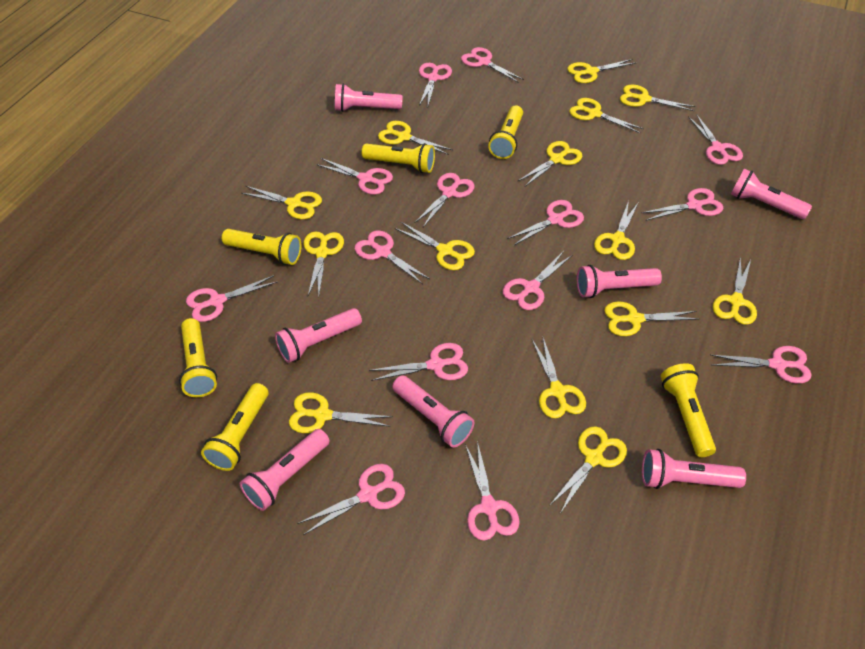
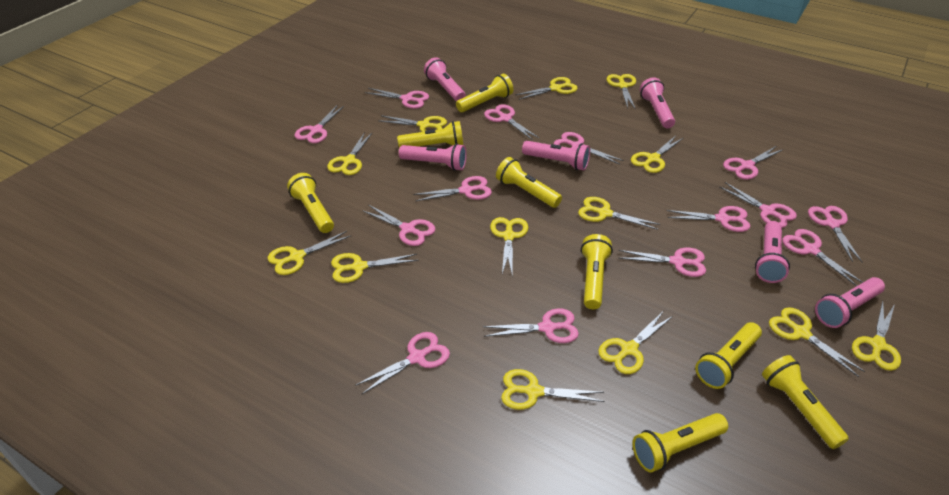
pink flashlight: 7 -> 6
yellow flashlight: 6 -> 8
yellow scissors: 14 -> 13

